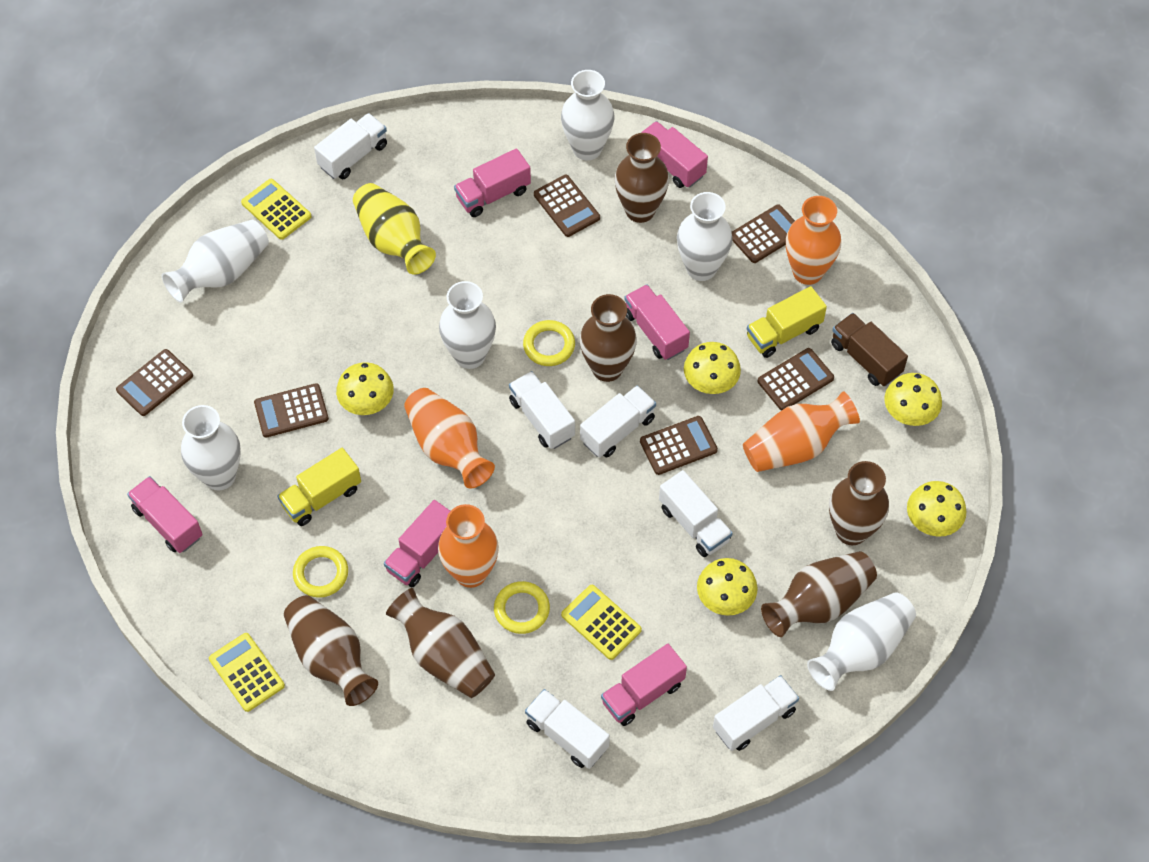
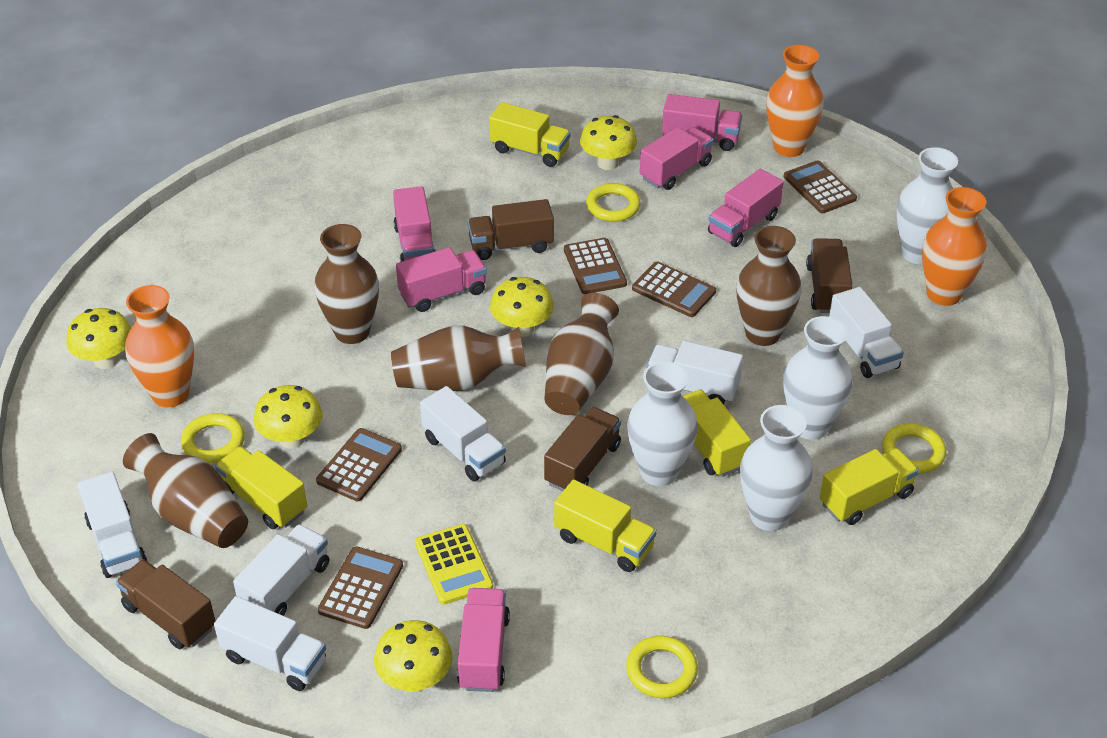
brown calculator: 6 -> 5
brown truck: 1 -> 4
brown vase: 6 -> 5
orange vase: 4 -> 3
white vase: 6 -> 4
yellow calculator: 3 -> 1
yellow ring: 3 -> 4
yellow truck: 2 -> 5
yellow vase: 1 -> 0

